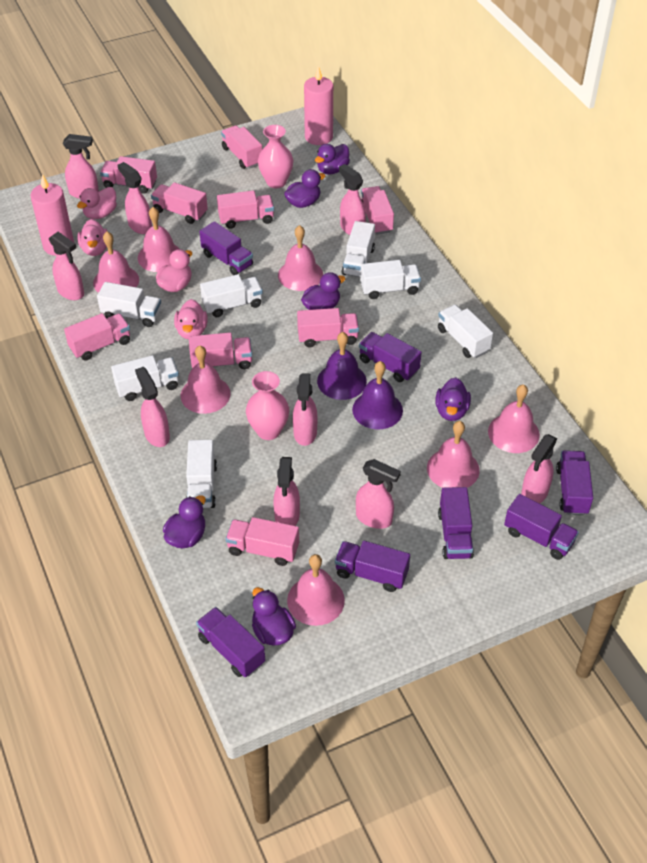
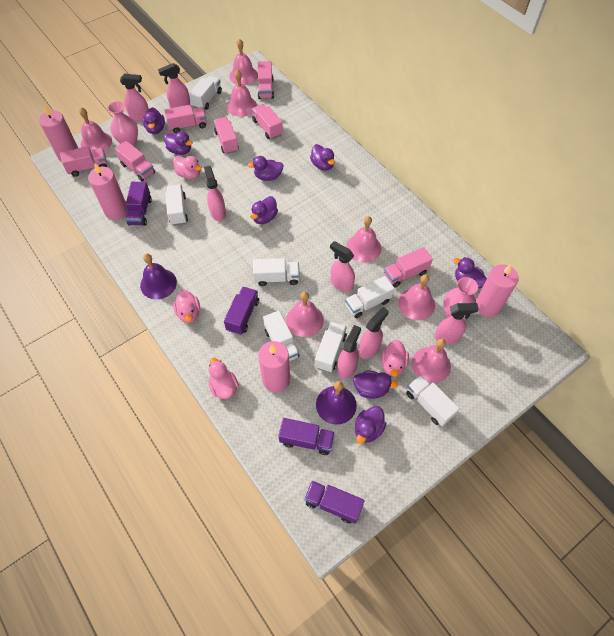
pink candle: 2 -> 4
pink spray bottle: 9 -> 7
pink truck: 9 -> 7
purple duck: 6 -> 8
purple truck: 7 -> 4

